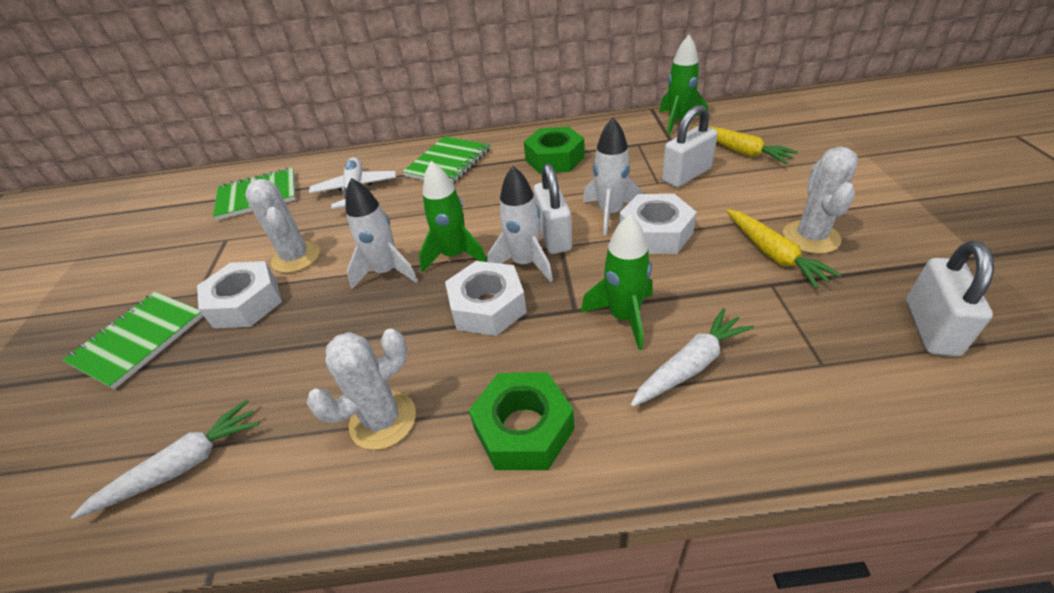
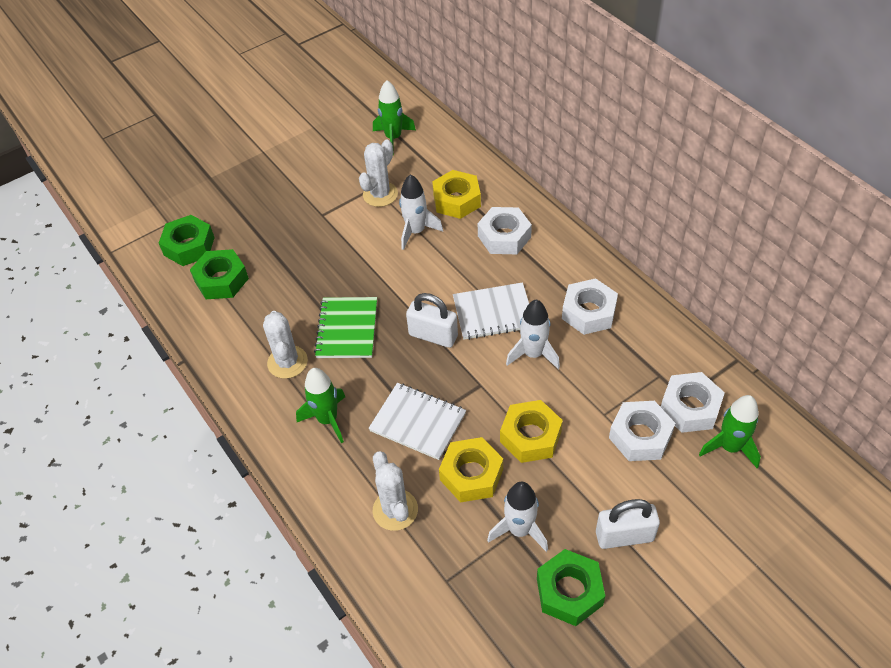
green notebook: 3 -> 1
green nut: 2 -> 3
white carrot: 2 -> 0
white notebook: 0 -> 2
white nut: 3 -> 4
white padlock: 3 -> 2
white plane: 1 -> 0
yellow carrot: 2 -> 0
yellow nut: 0 -> 3

